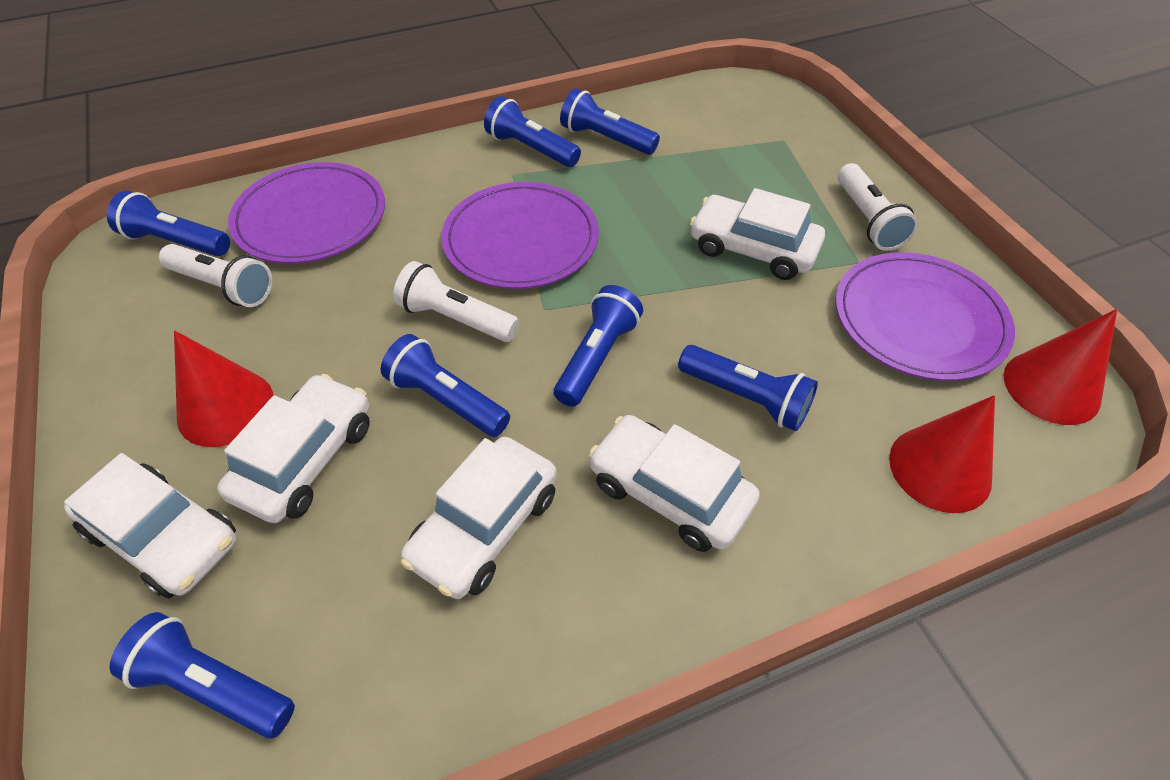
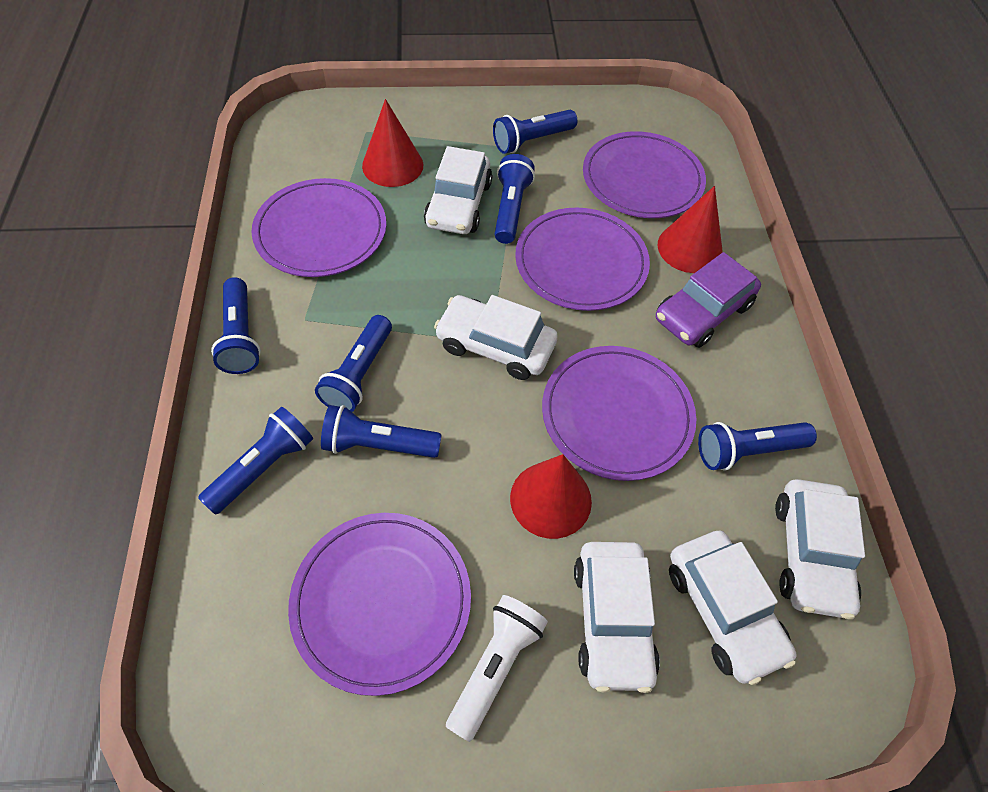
purple car: 0 -> 1
purple plate: 3 -> 5
white flashlight: 3 -> 1

